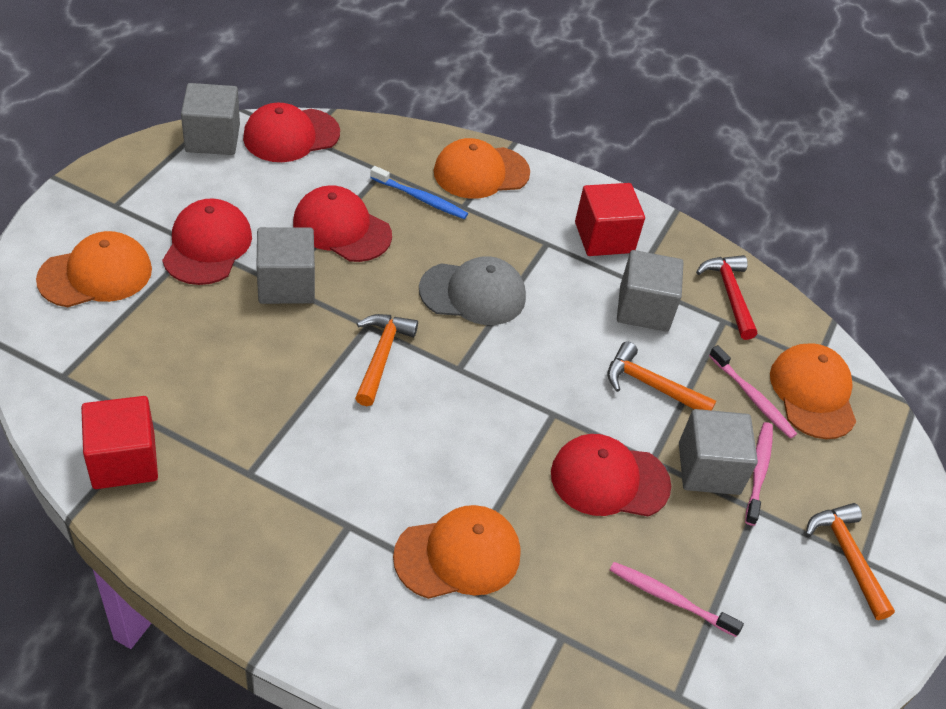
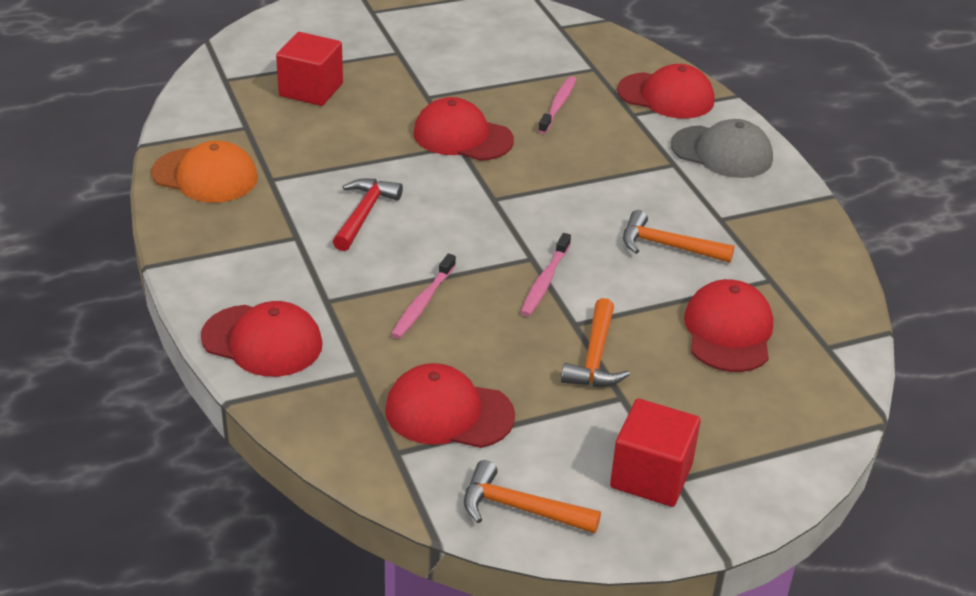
blue toothbrush: 1 -> 0
grey cube: 4 -> 0
orange cap: 4 -> 1
red cap: 4 -> 5

